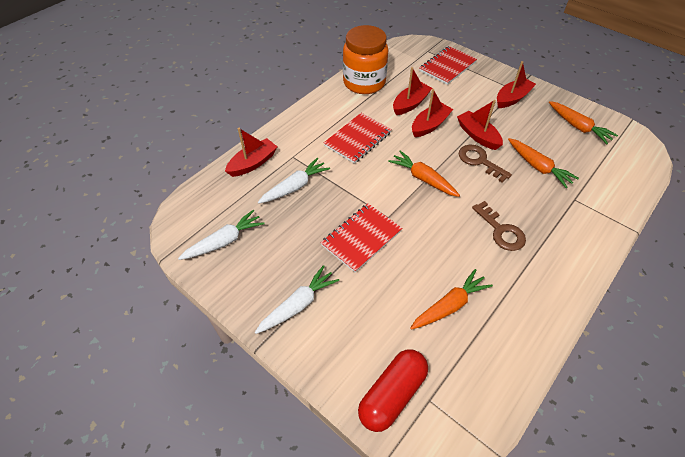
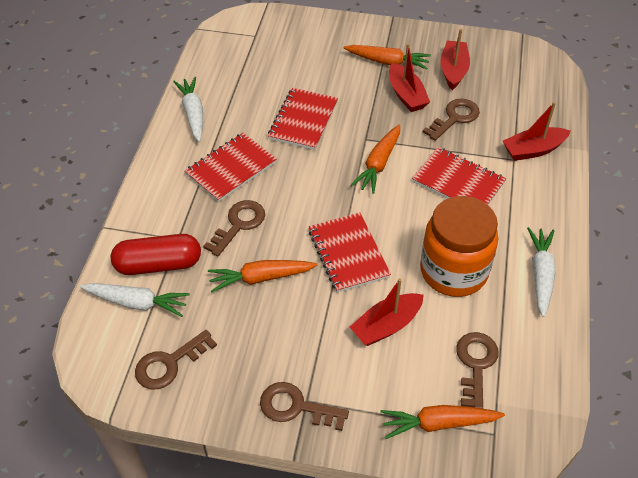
brown key: 2 -> 5
red boat: 5 -> 4
red notebook: 3 -> 4

